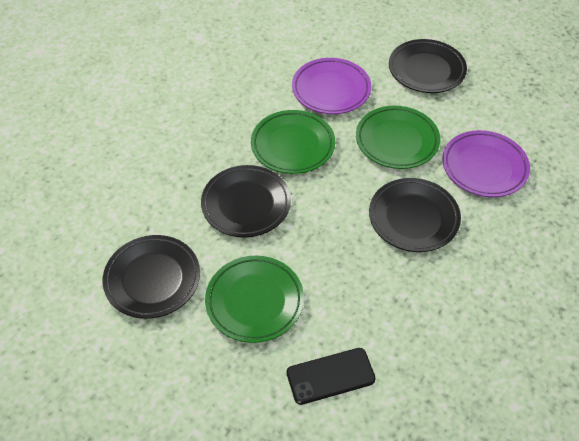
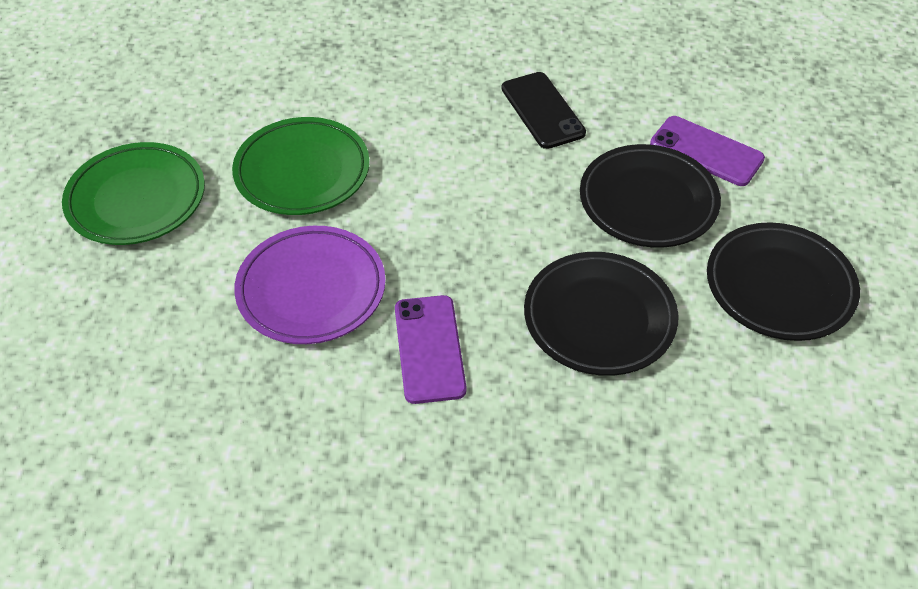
black plate: 4 -> 3
green plate: 3 -> 2
purple phone: 0 -> 2
purple plate: 2 -> 1

